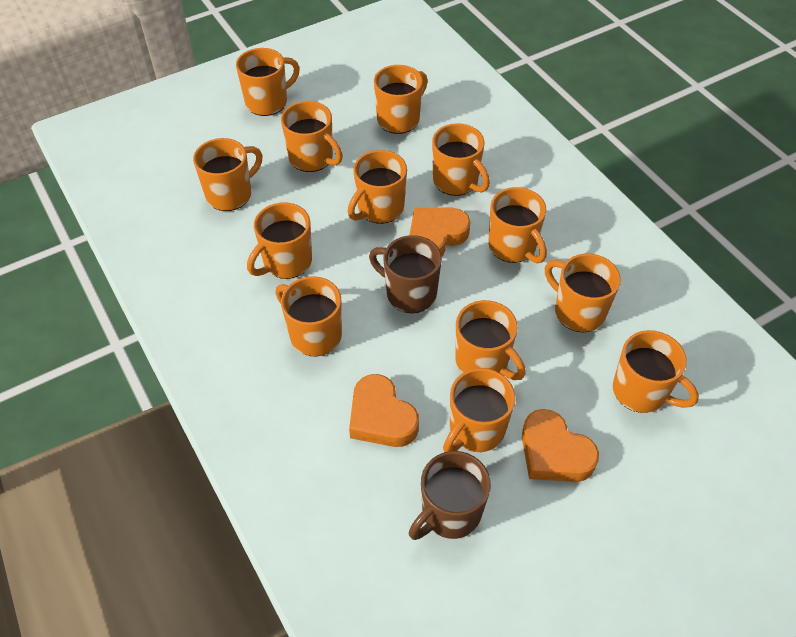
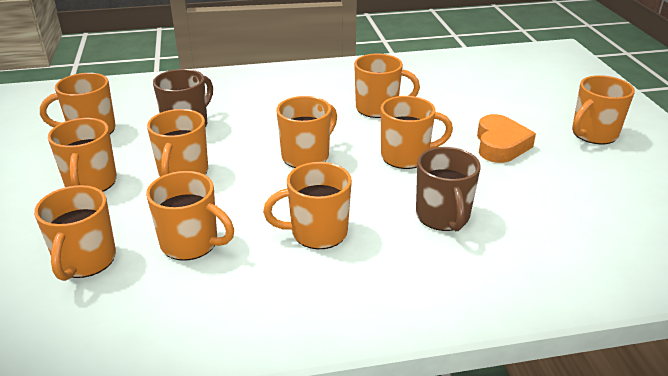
orange heart: 3 -> 1
orange mug: 13 -> 10

